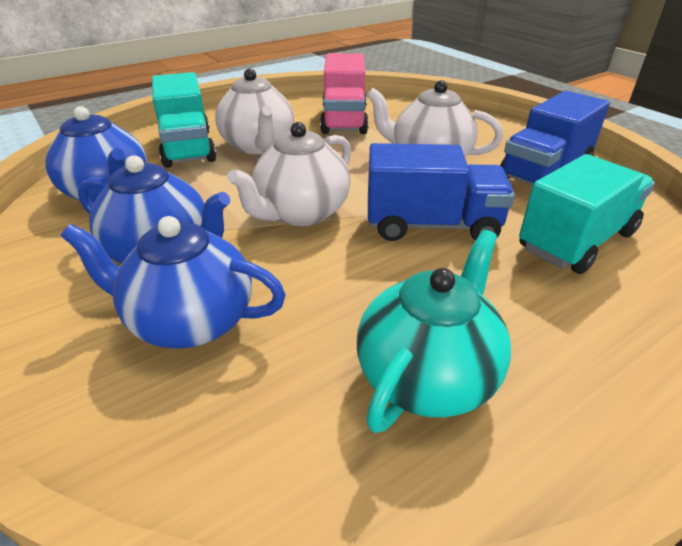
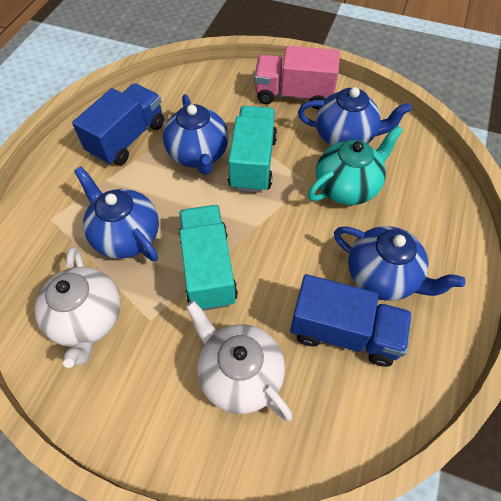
blue teapot: 3 -> 4
white teapot: 3 -> 2

